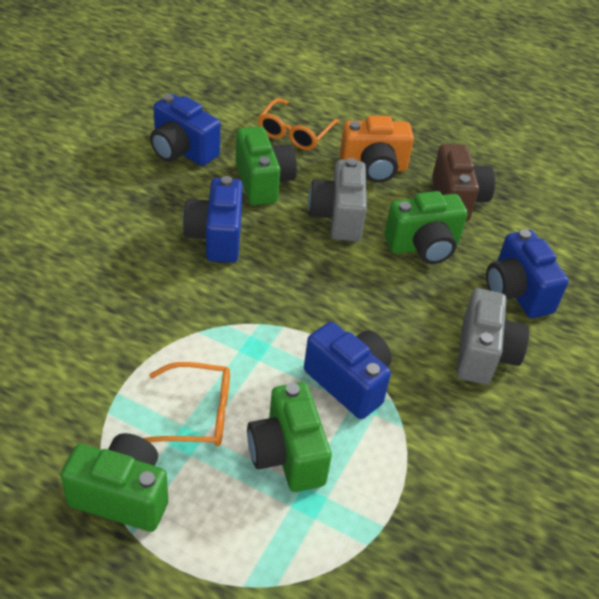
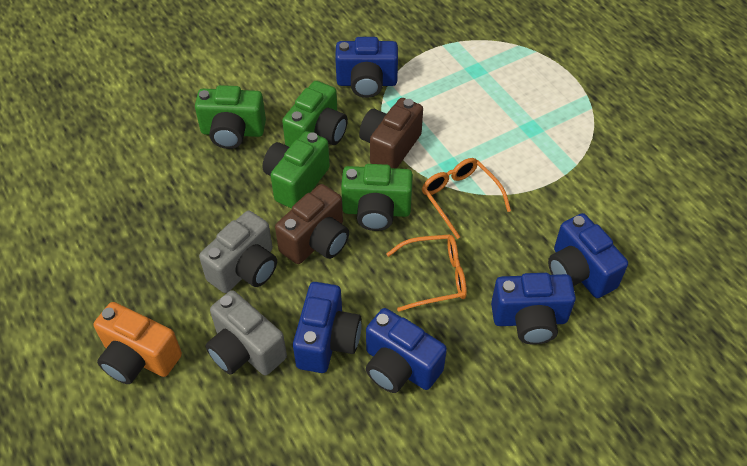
blue camera: 4 -> 5
brown camera: 1 -> 2

